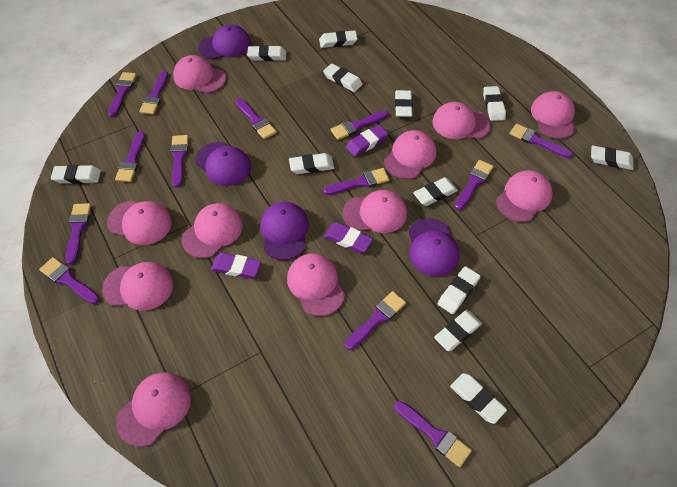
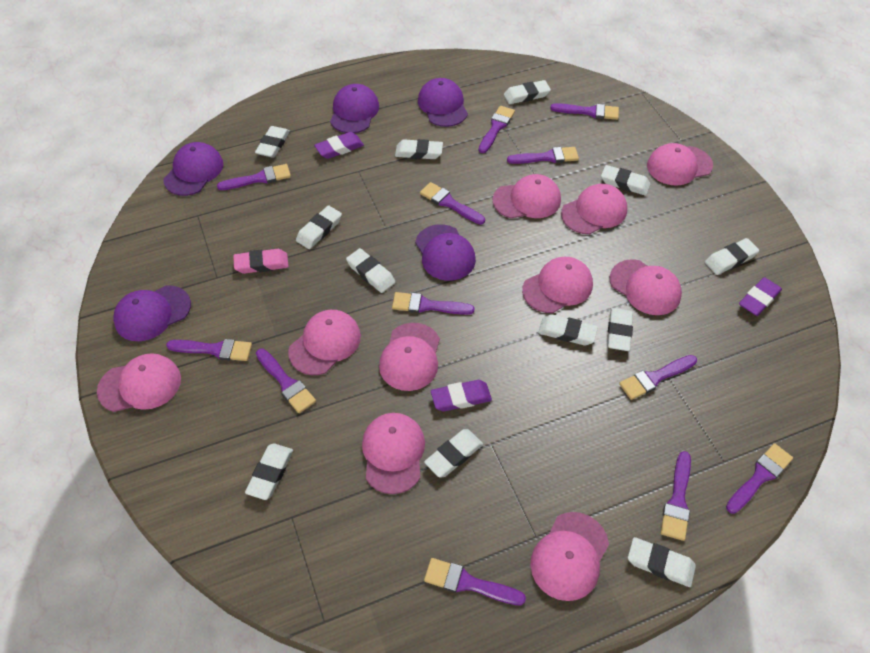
pink cap: 11 -> 10
pink eraser: 0 -> 1
purple brush: 13 -> 12
purple cap: 4 -> 5

